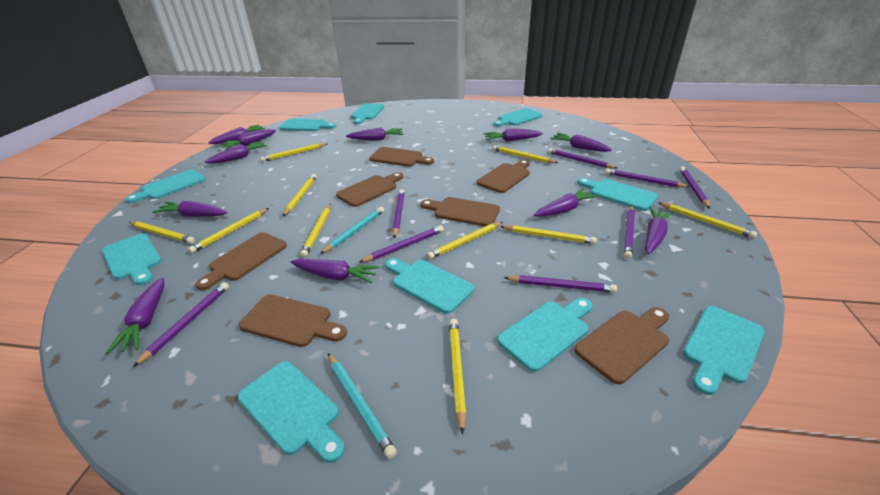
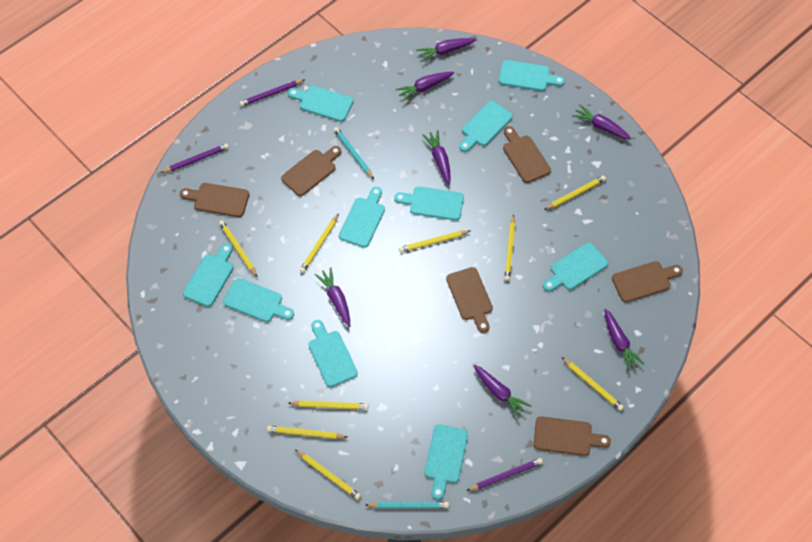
brown cutting board: 7 -> 6
purple carrot: 11 -> 7
purple pencil: 8 -> 3
yellow pencil: 10 -> 9

